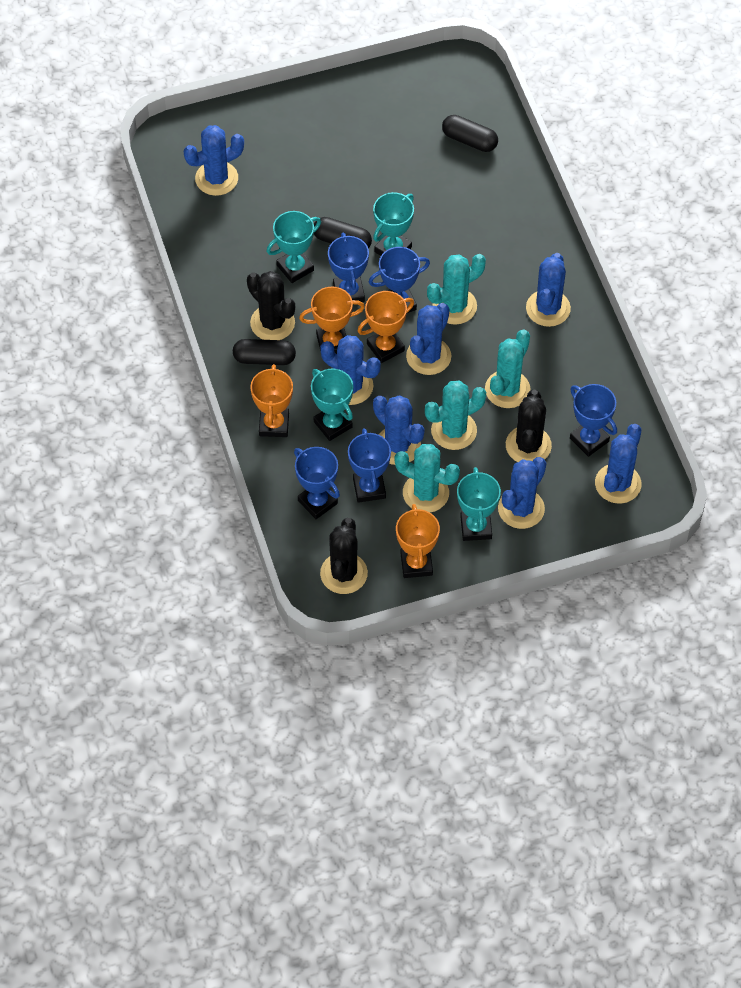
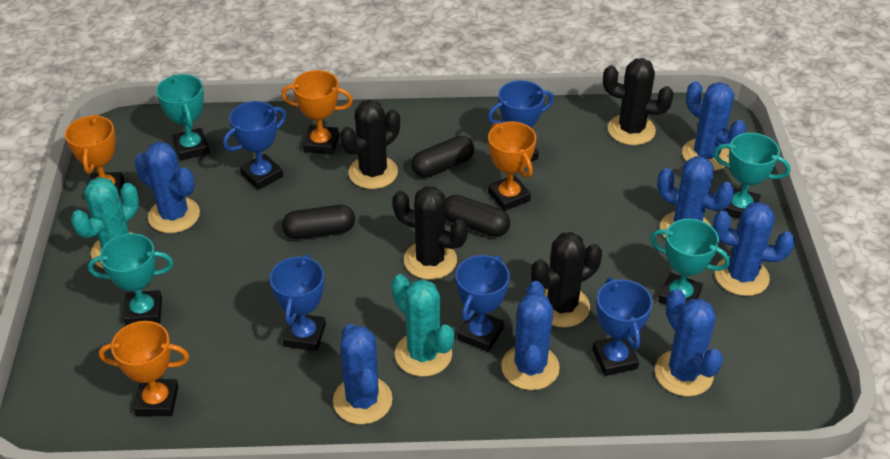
black cactus: 3 -> 4
turquoise cactus: 4 -> 2

